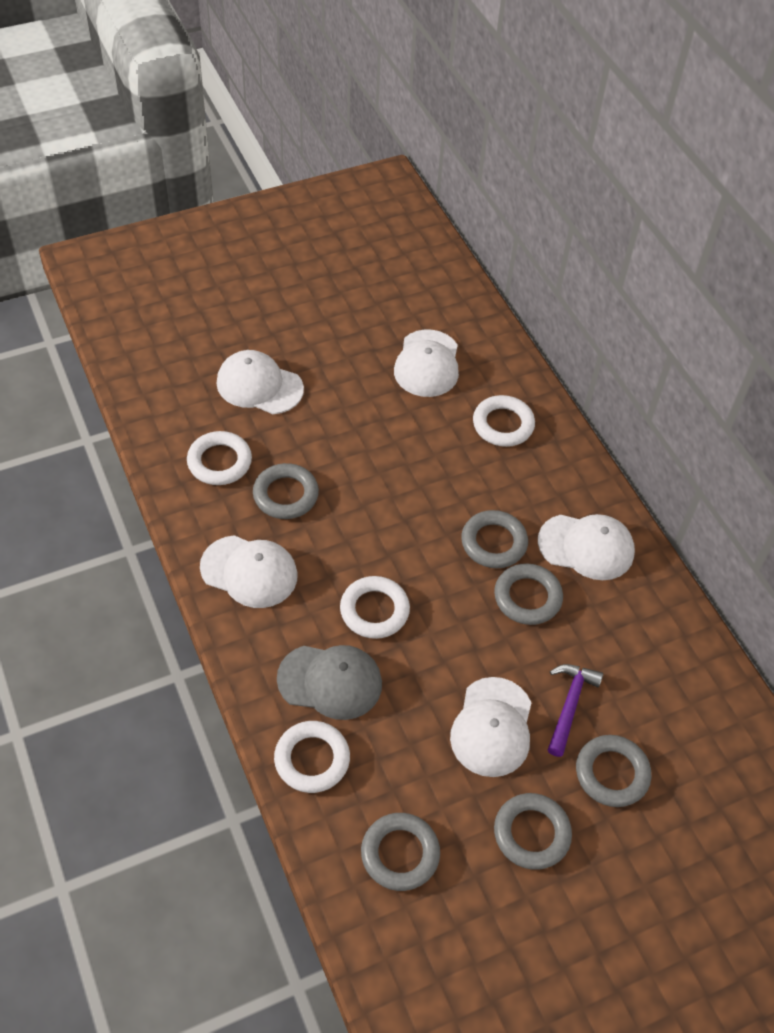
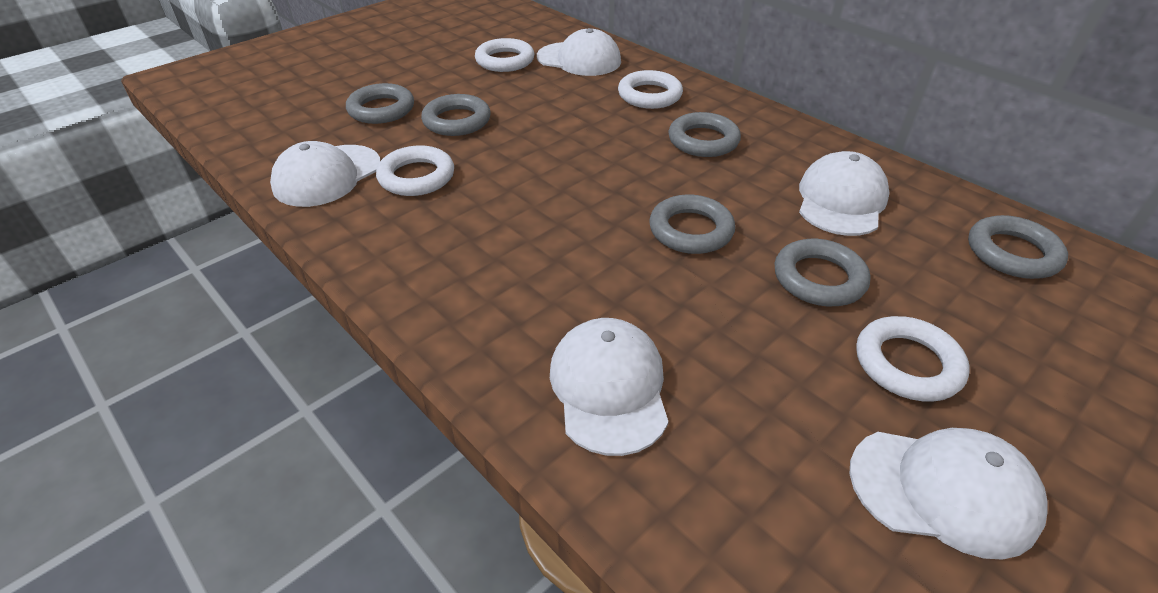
grey cap: 1 -> 0
purple hammer: 1 -> 0

